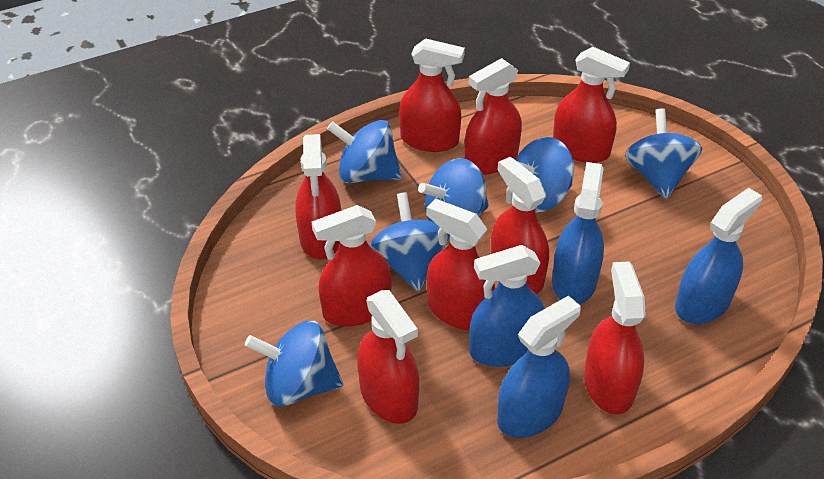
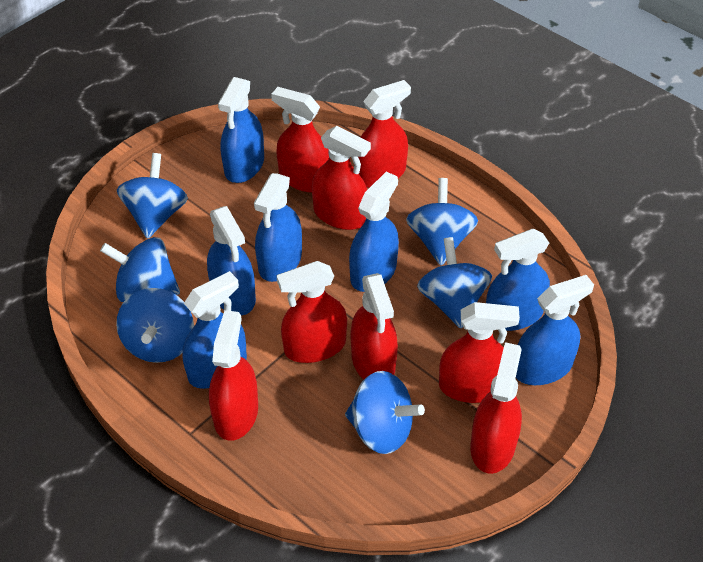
blue spray bottle: 4 -> 7
red spray bottle: 9 -> 8

